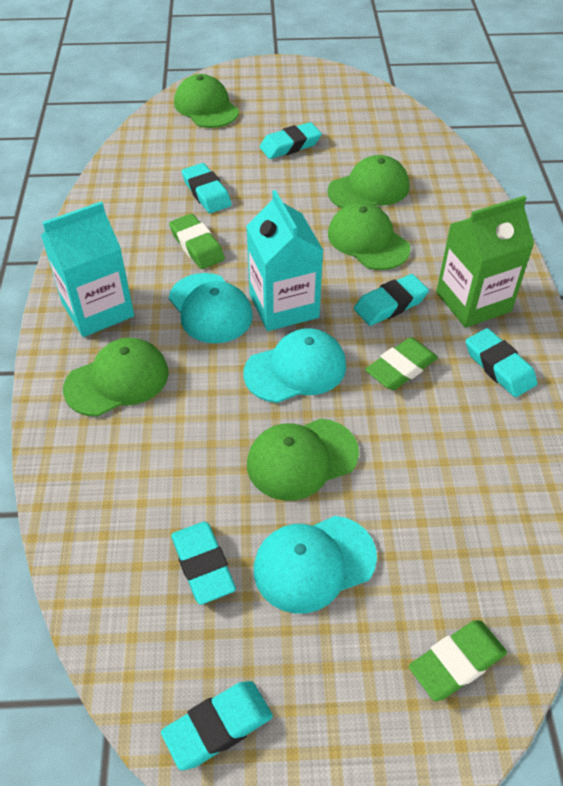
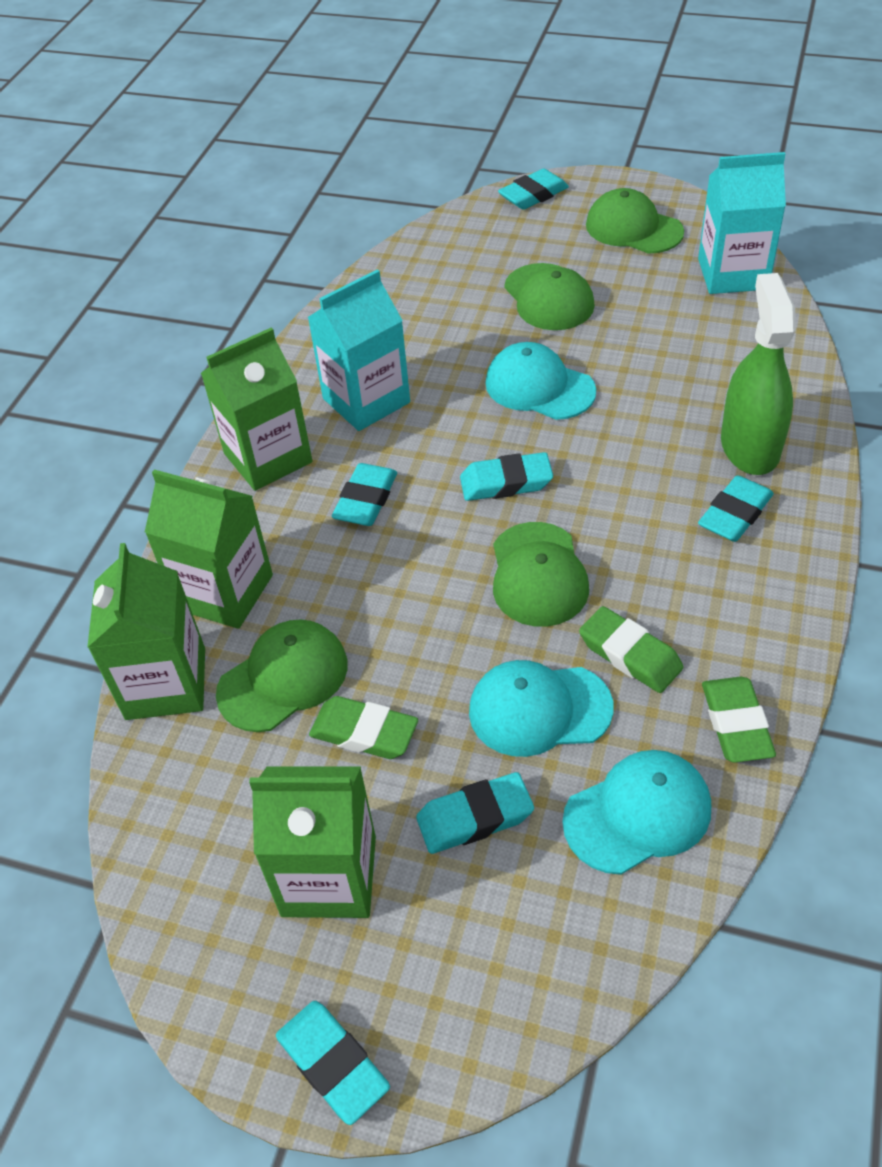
green cap: 5 -> 4
green carton: 1 -> 4
green spray bottle: 0 -> 1

